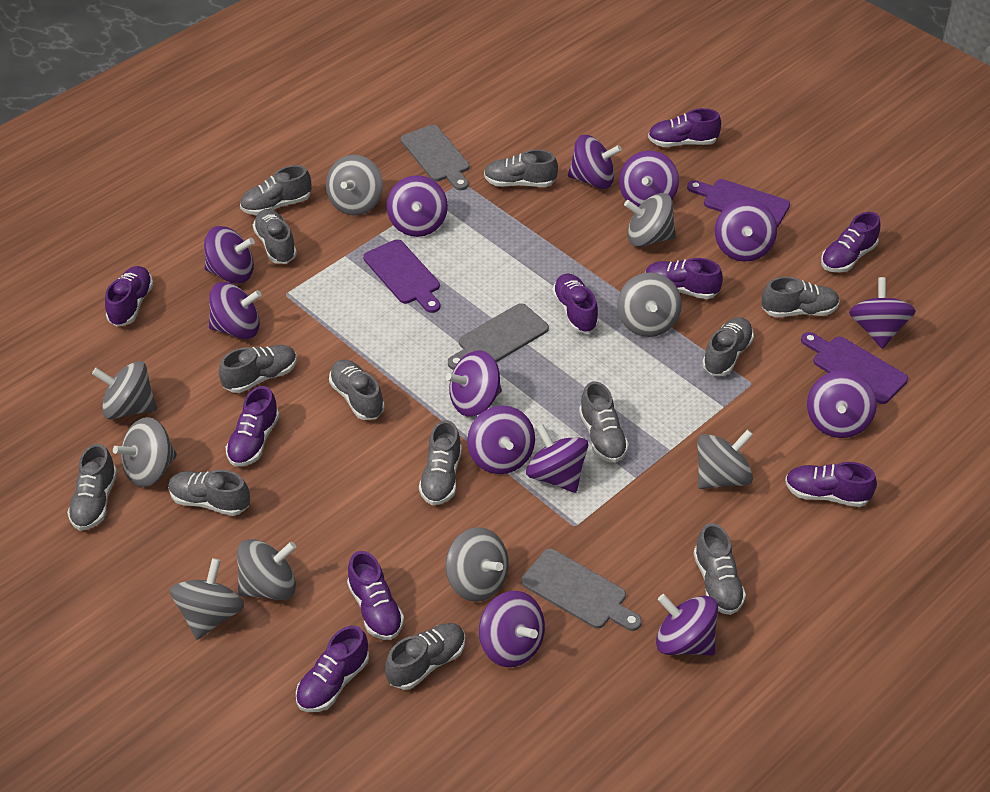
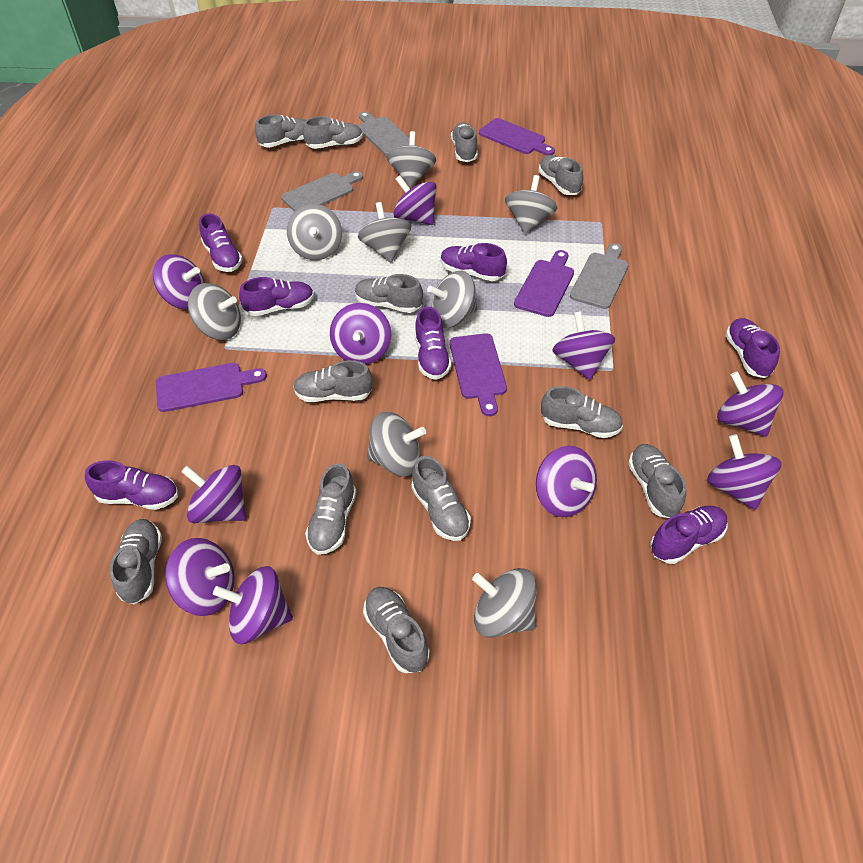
grey shoe: 13 -> 12
grey spinning top: 9 -> 8
purple cutting board: 3 -> 4
purple shoe: 9 -> 7
purple spinning top: 13 -> 10

